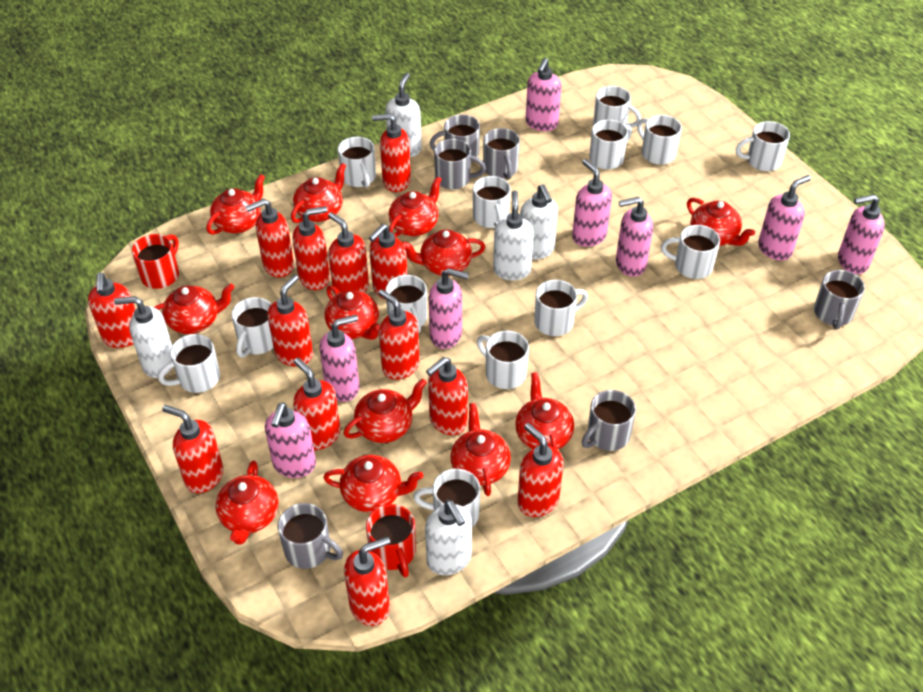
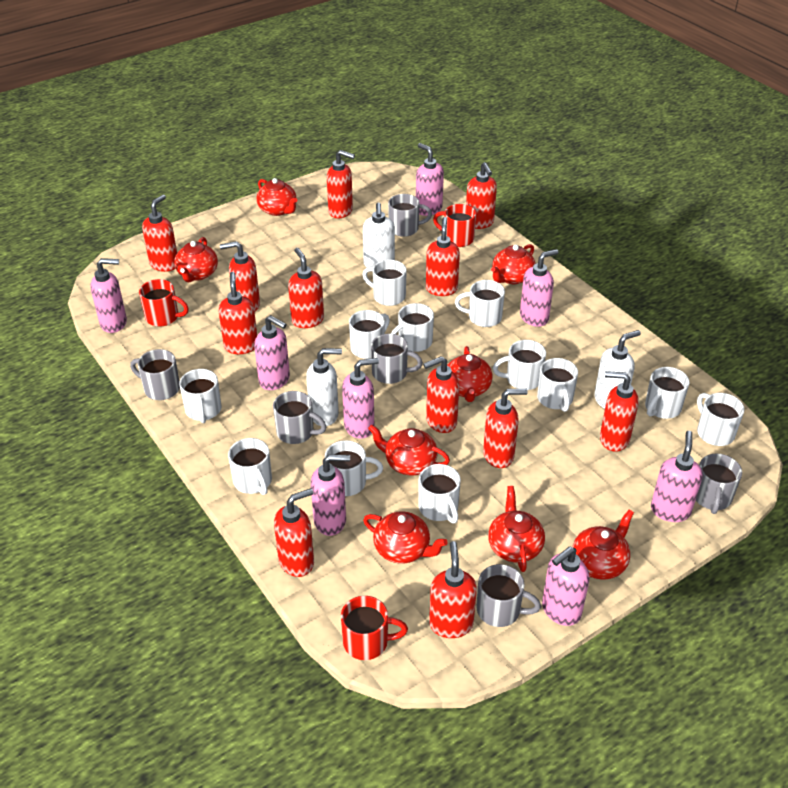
red mug: 2 -> 3
red soap dispenser: 13 -> 12
red teapot: 12 -> 8
white mug: 13 -> 12
white soap dispenser: 5 -> 3

